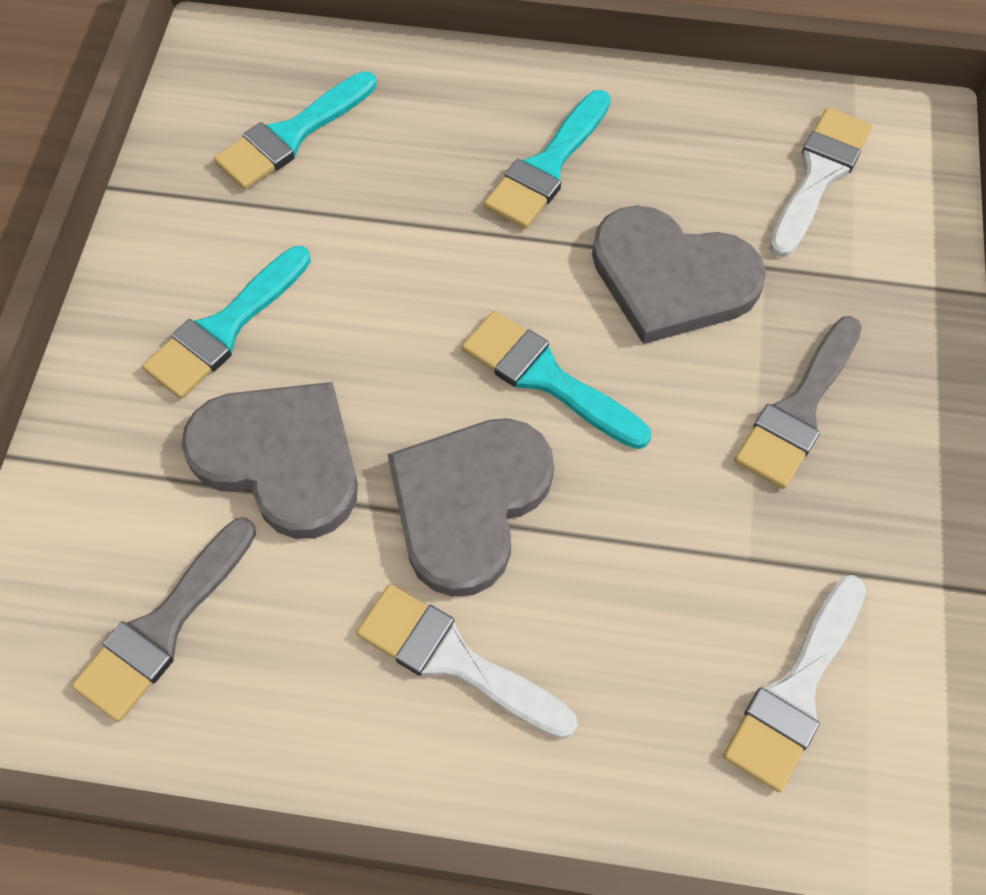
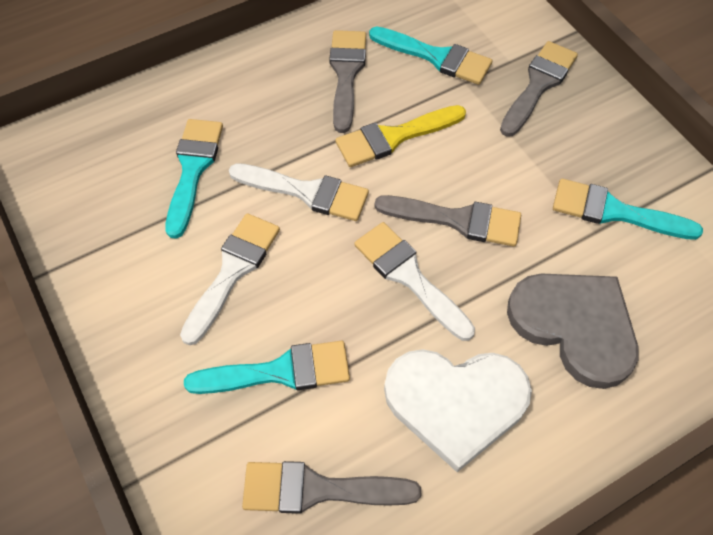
grey brush: 2 -> 4
grey heart: 3 -> 1
white heart: 0 -> 1
yellow brush: 0 -> 1

